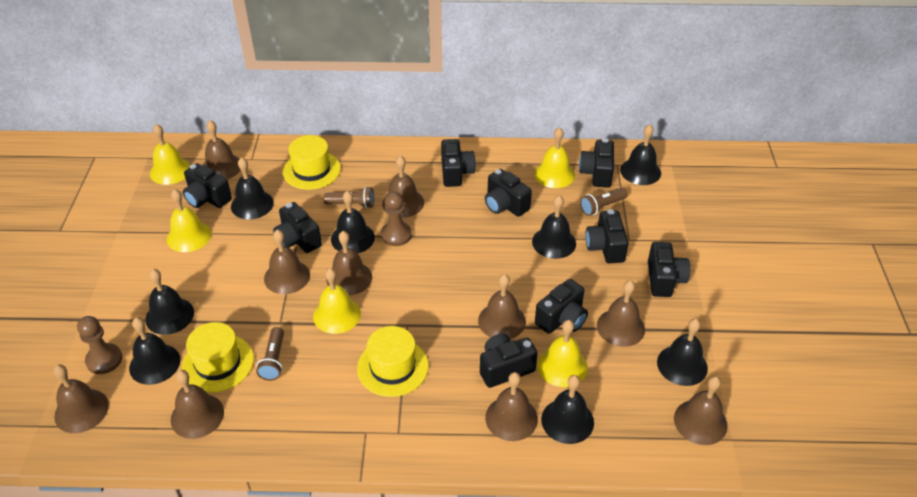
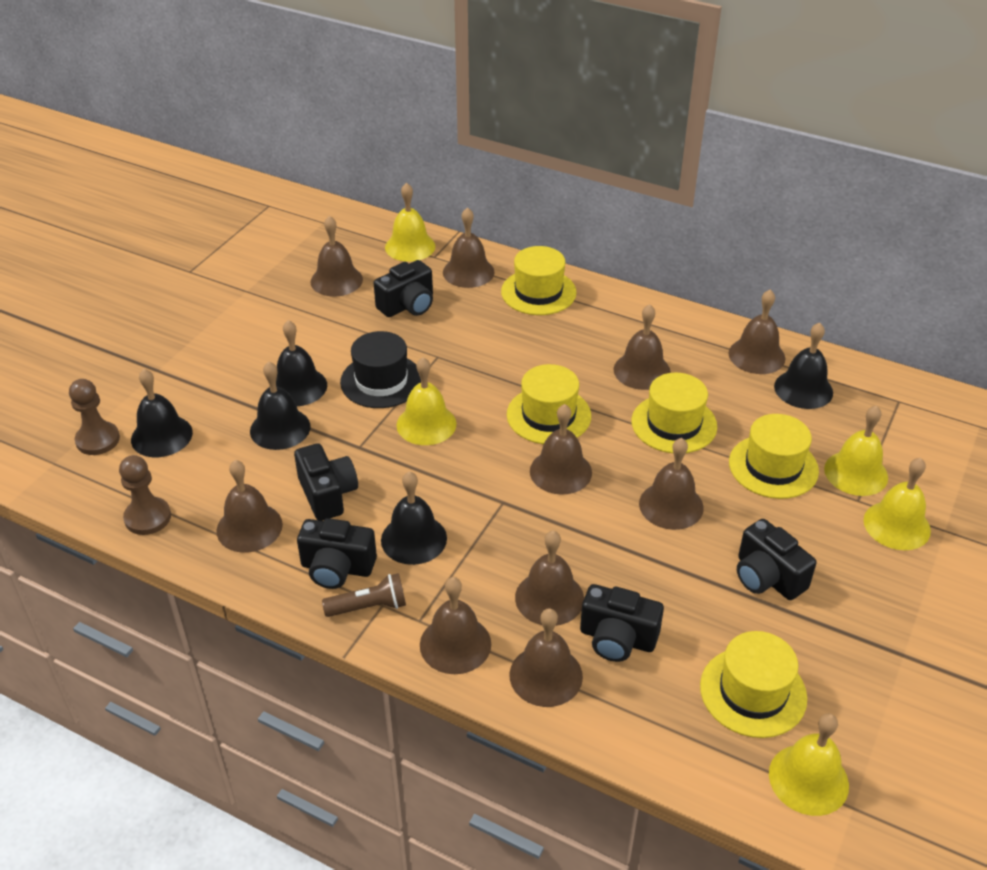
black bell: 8 -> 5
black camera: 9 -> 5
black hat: 0 -> 1
brown flashlight: 3 -> 1
yellow hat: 3 -> 5

